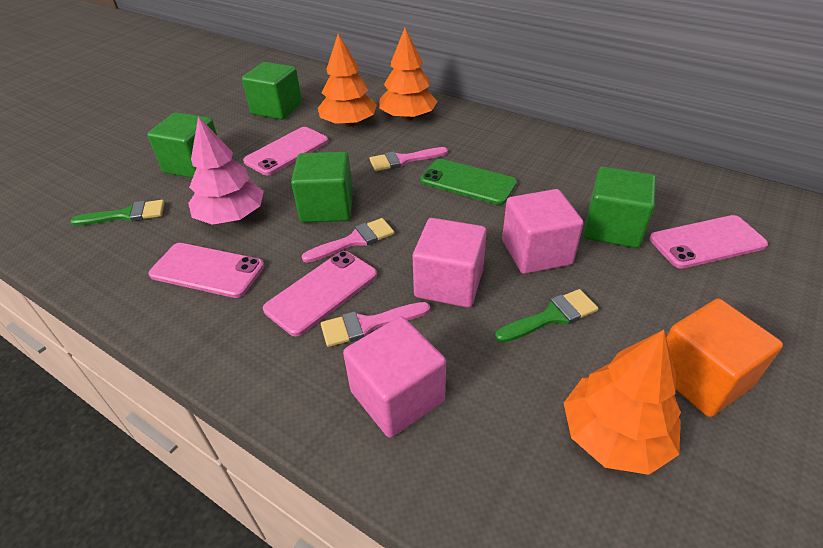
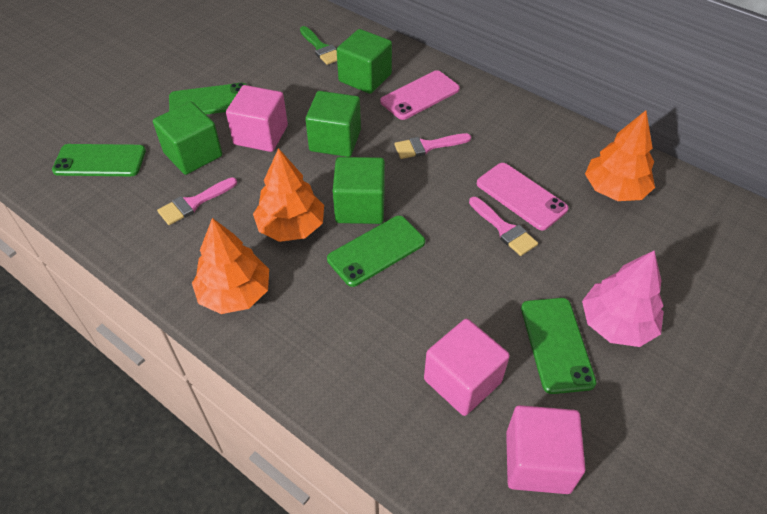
green brush: 2 -> 1
green phone: 1 -> 4
orange cube: 1 -> 0
pink phone: 4 -> 2

